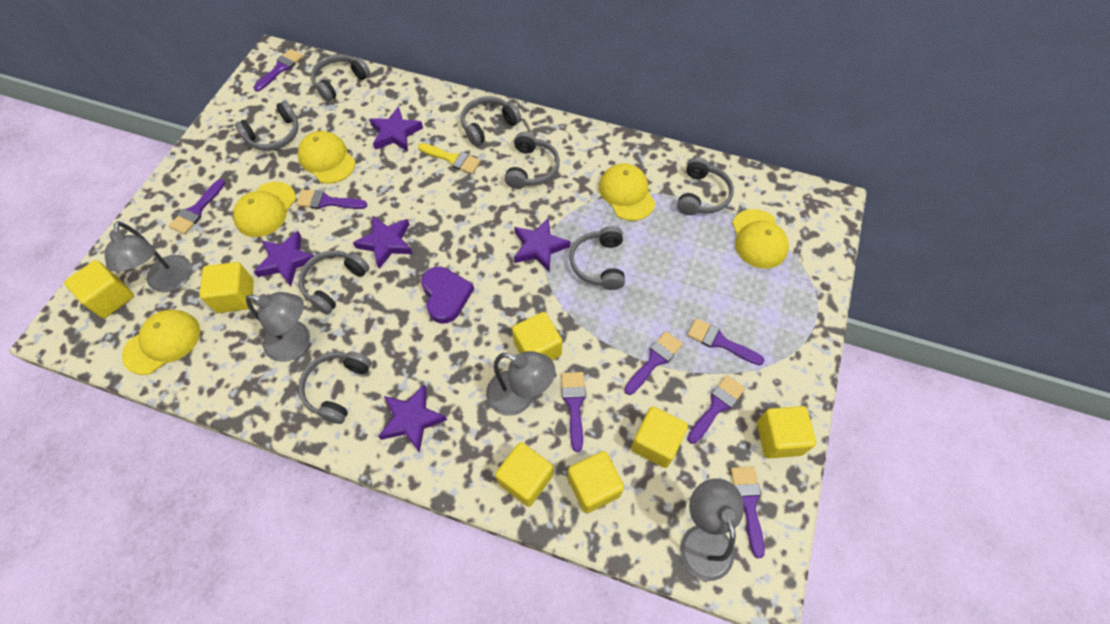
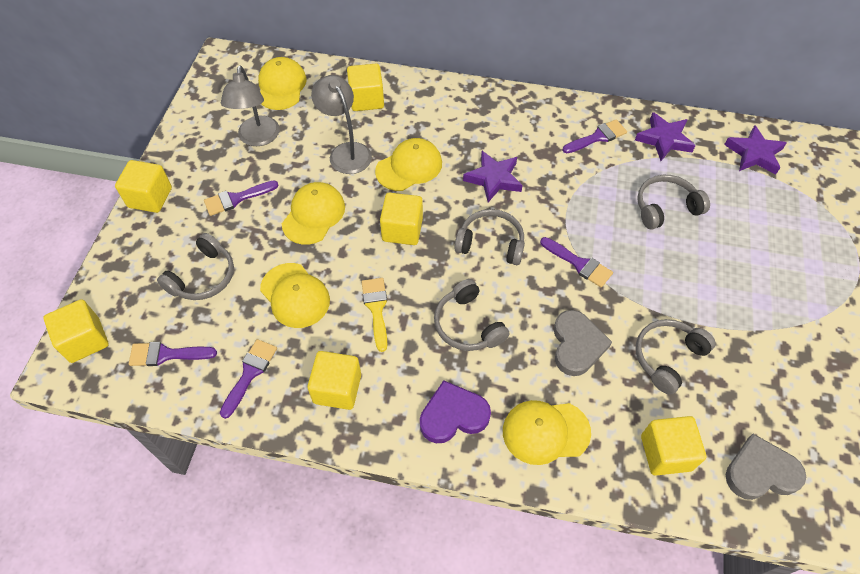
grey headphones: 8 -> 5
grey heart: 0 -> 2
grey lamp: 4 -> 2
purple brush: 8 -> 5
purple star: 5 -> 3
yellow cube: 7 -> 6

